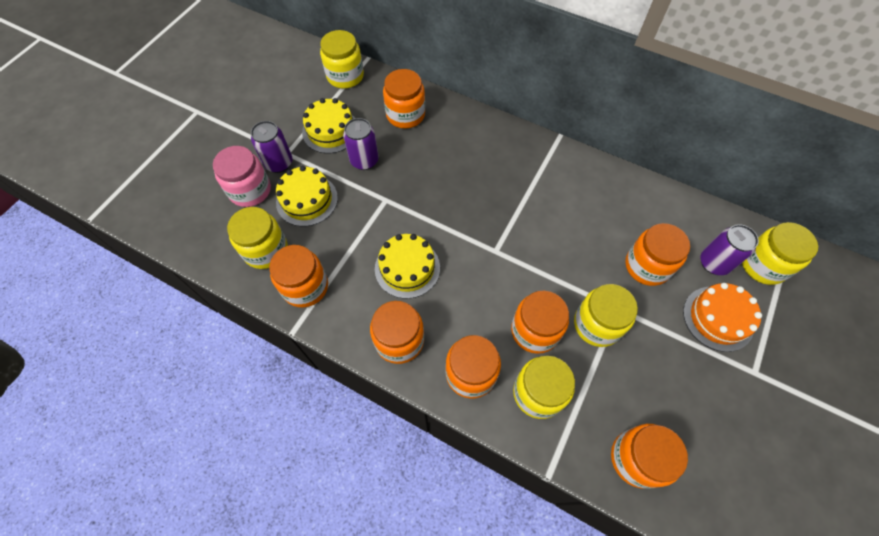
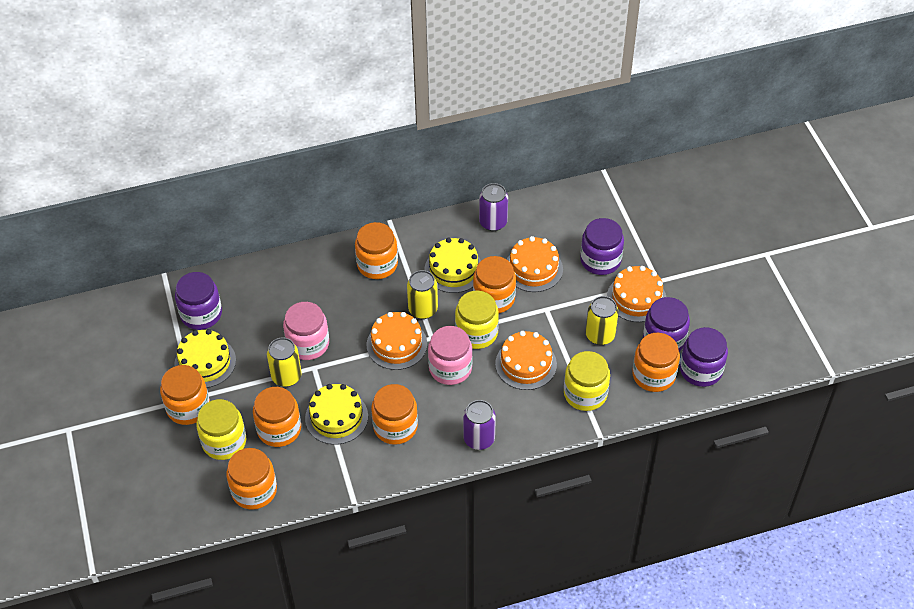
orange cake: 1 -> 4
pink jar: 1 -> 2
purple can: 3 -> 2
purple jar: 0 -> 4
yellow can: 0 -> 3
yellow jar: 5 -> 3

